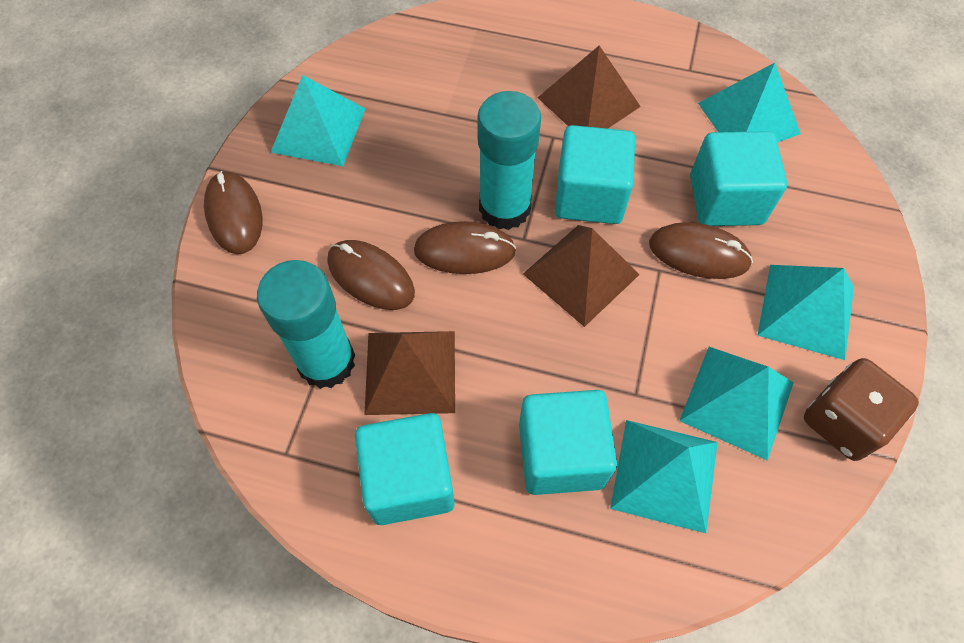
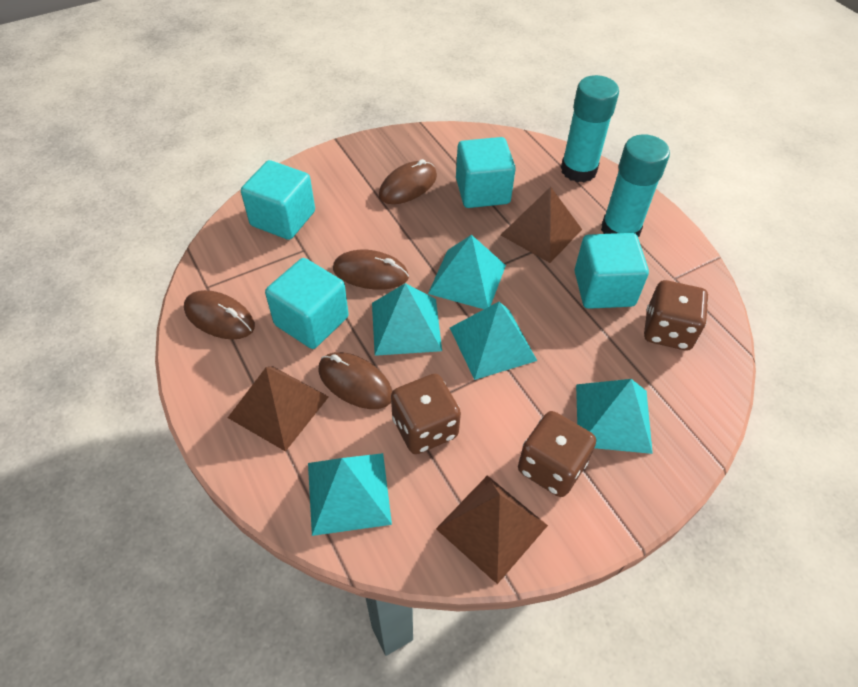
brown dice: 1 -> 3

